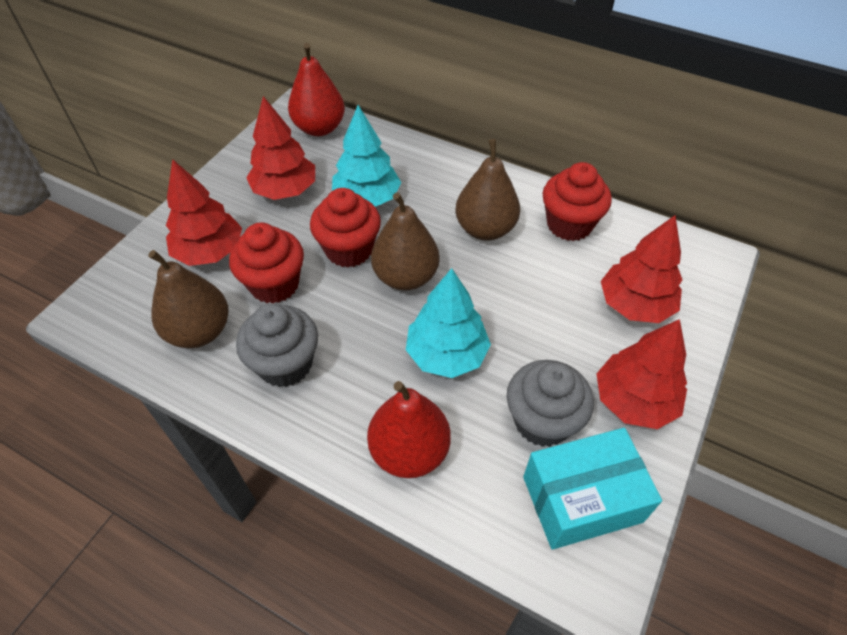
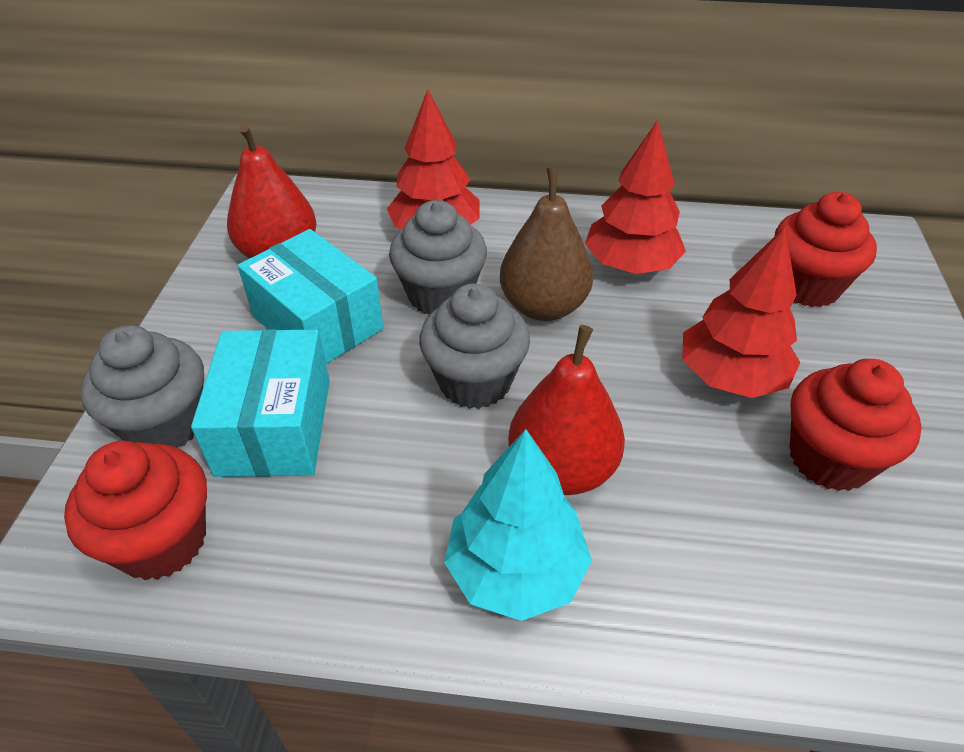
brown pear: 3 -> 1
grey cupcake: 2 -> 3
red tree: 4 -> 3
turquoise box: 1 -> 2
turquoise tree: 2 -> 1

